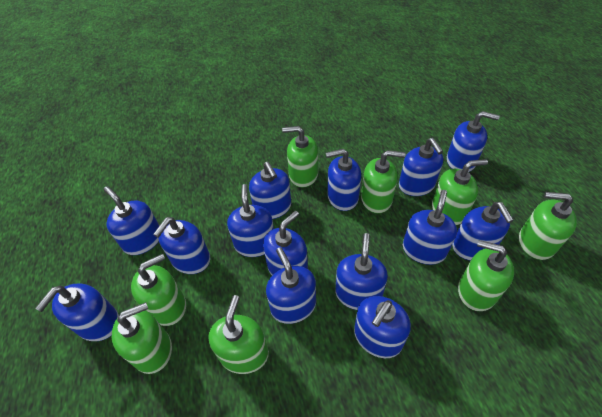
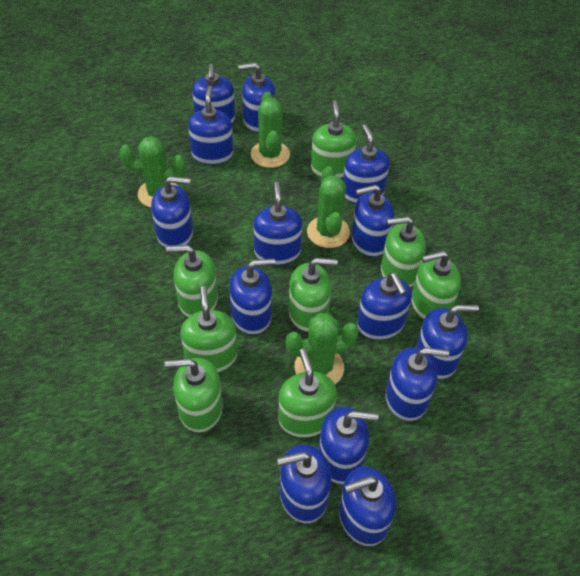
green cactus: 0 -> 4

